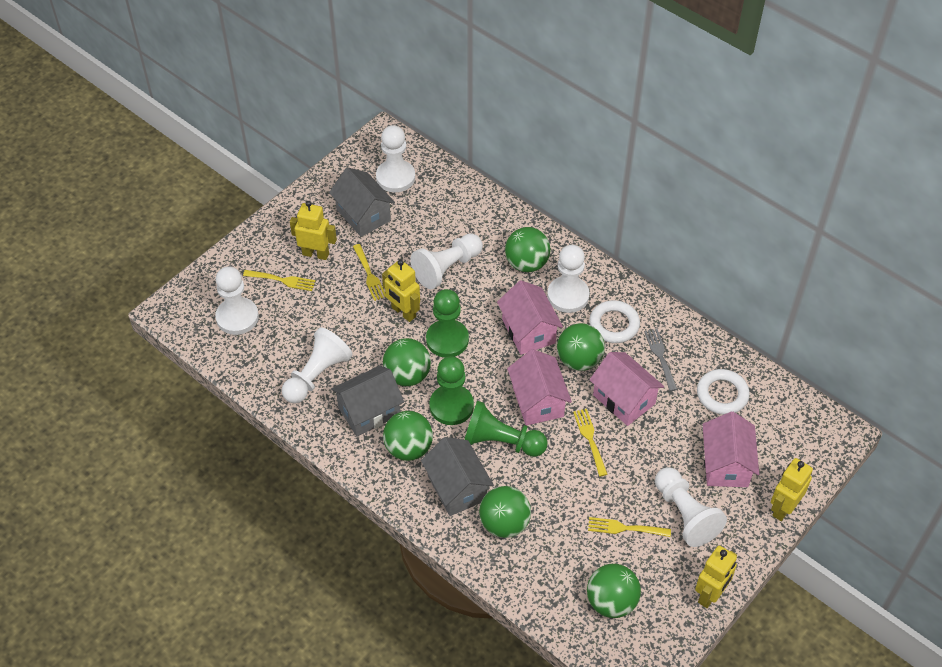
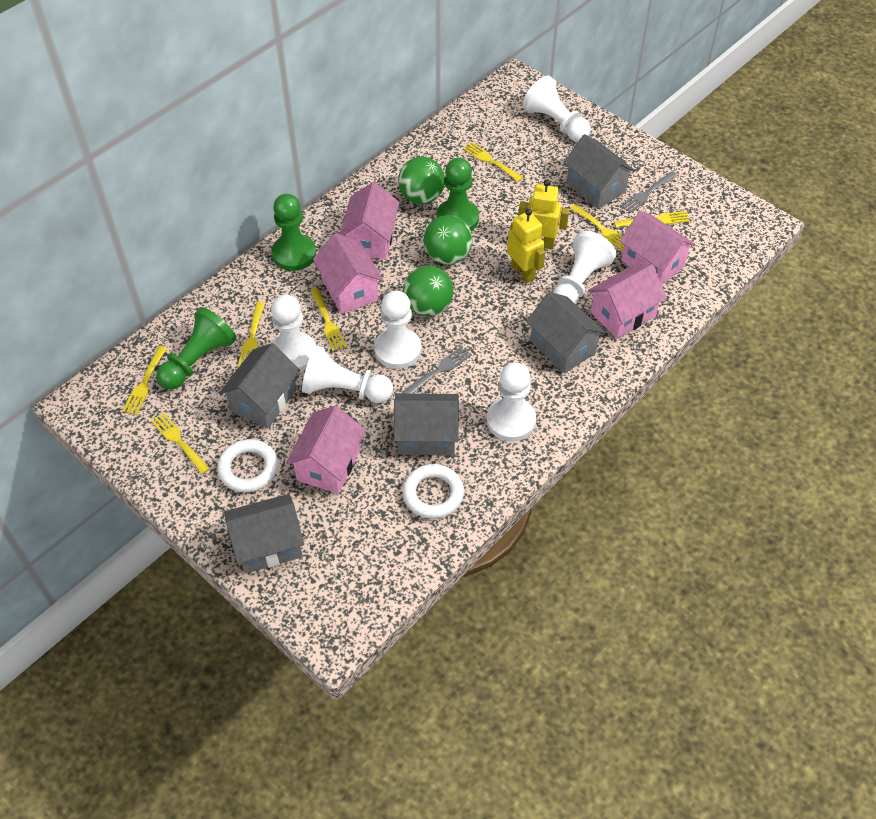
green ball: 6 -> 3
grey fork: 1 -> 2
grey house: 3 -> 5
pink house: 4 -> 5
yellow fork: 4 -> 7
yellow robot: 4 -> 2

